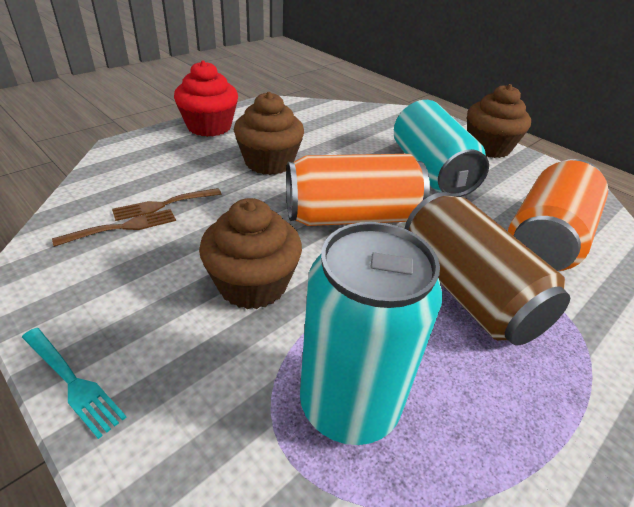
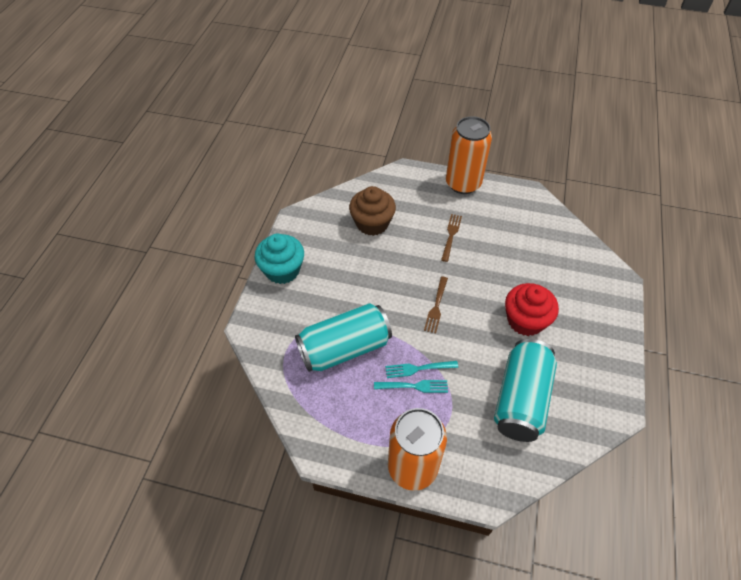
brown can: 1 -> 0
brown cupcake: 3 -> 1
turquoise cupcake: 0 -> 1
turquoise fork: 1 -> 2

